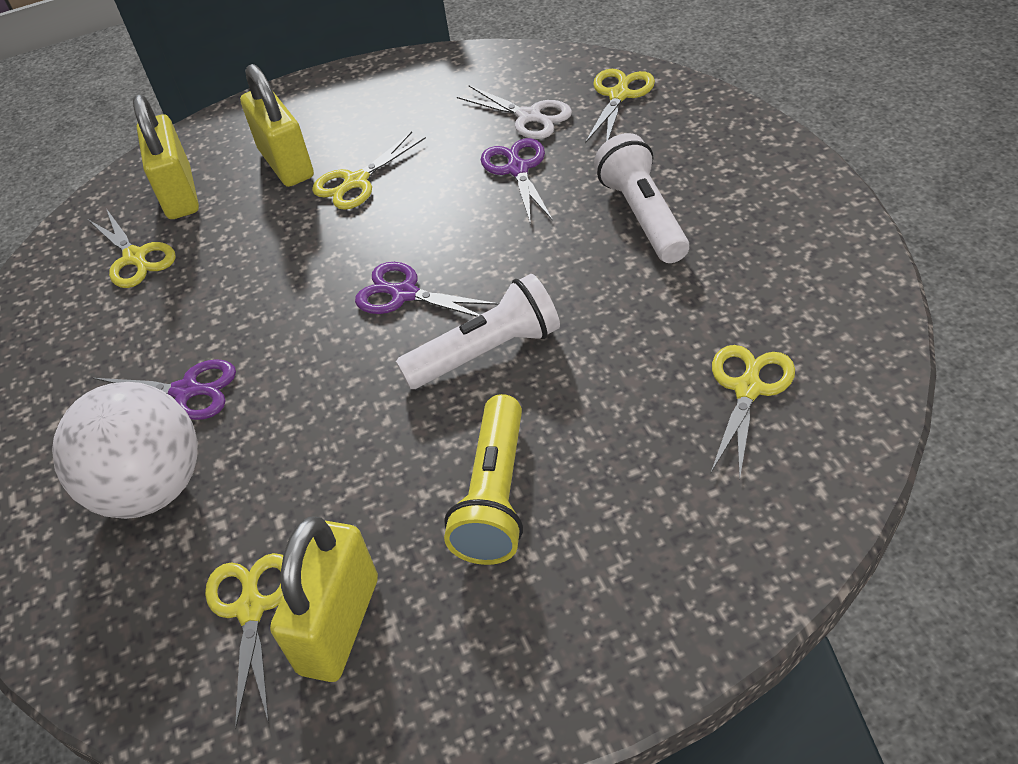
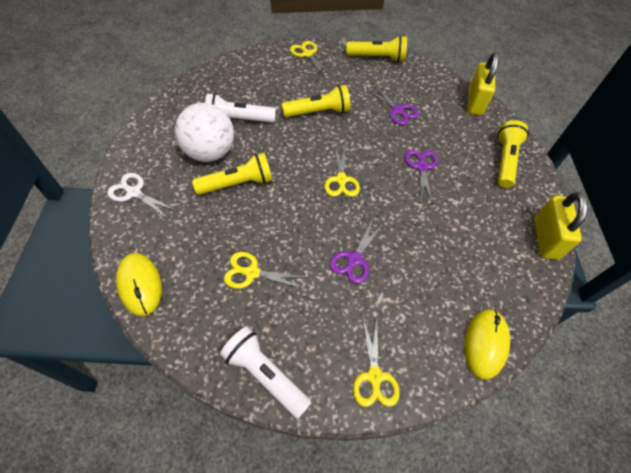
yellow flashlight: 1 -> 4
yellow mouse: 0 -> 2
yellow padlock: 3 -> 2
yellow scissors: 5 -> 4

